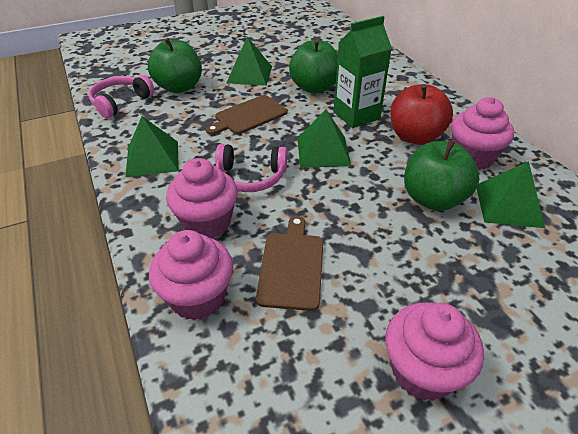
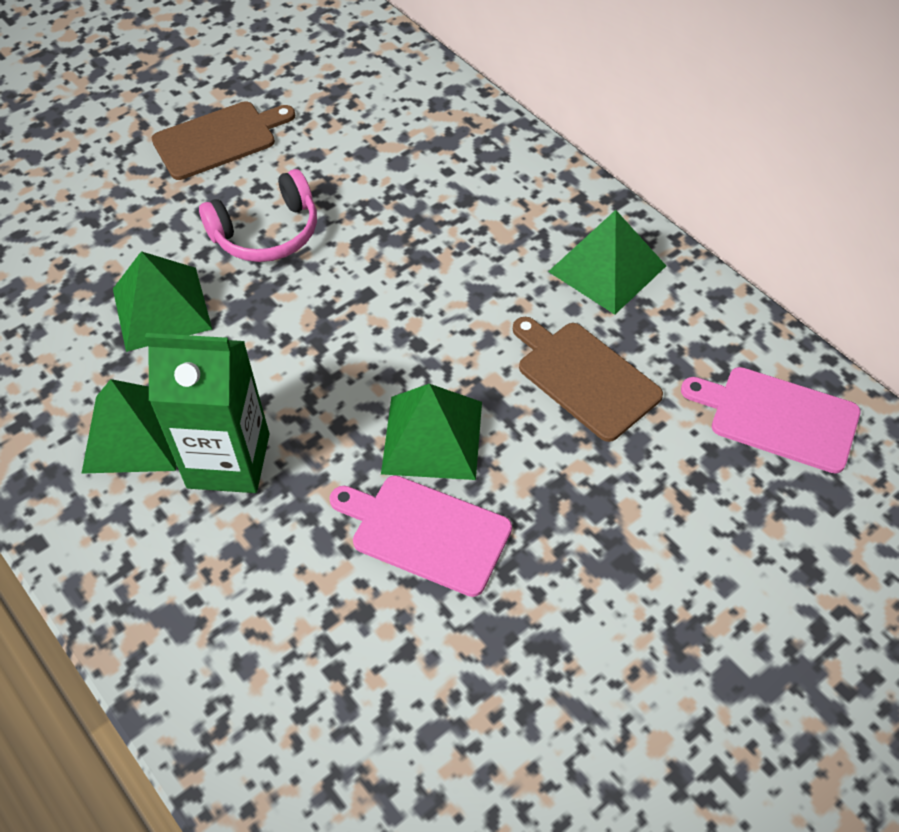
green apple: 3 -> 0
pink cupcake: 4 -> 0
pink cutting board: 0 -> 2
pink headphones: 2 -> 1
red apple: 1 -> 0

